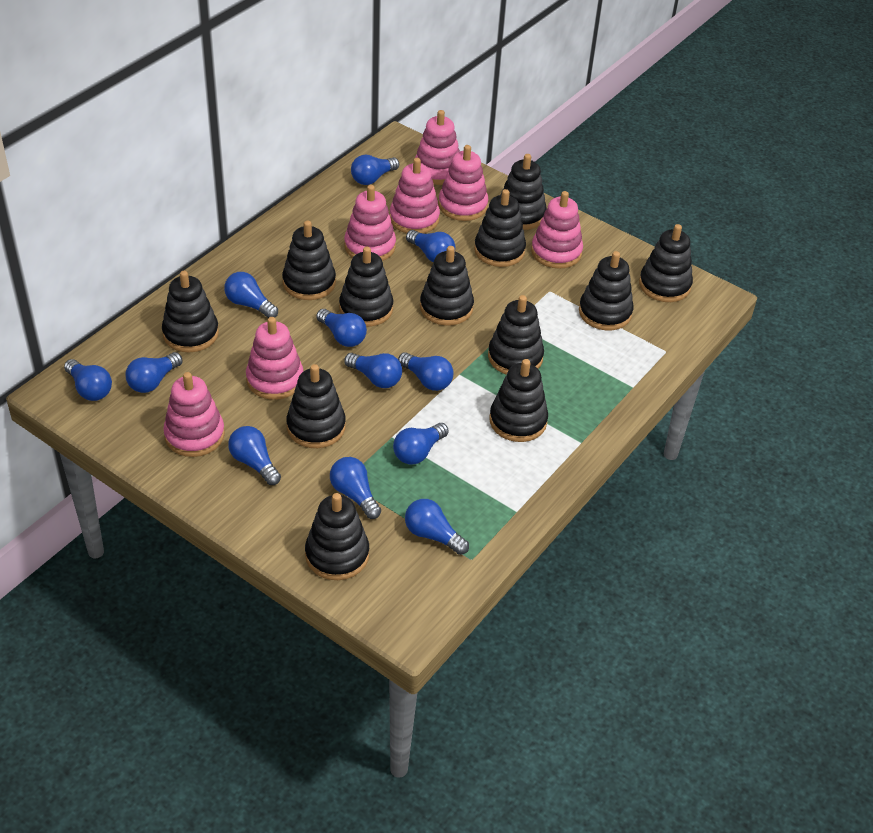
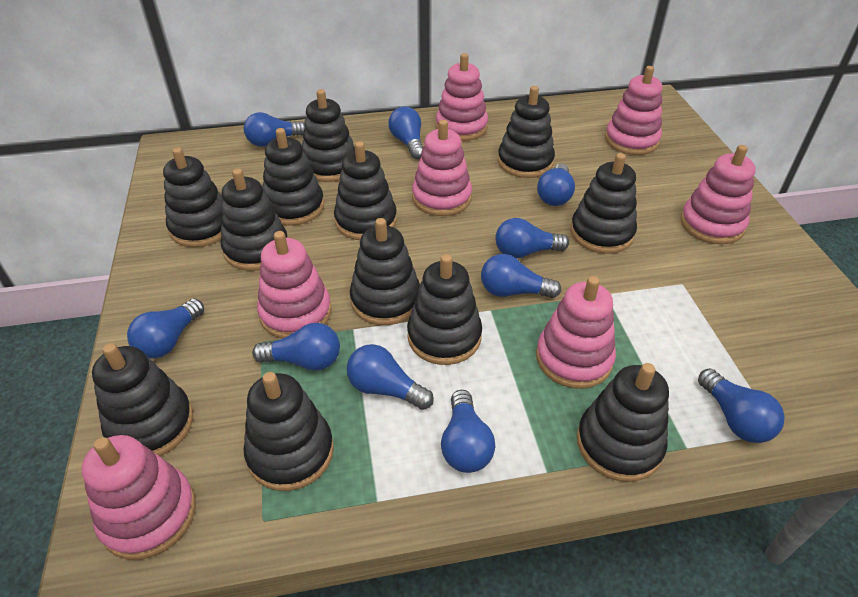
blue light bulb: 12 -> 10

